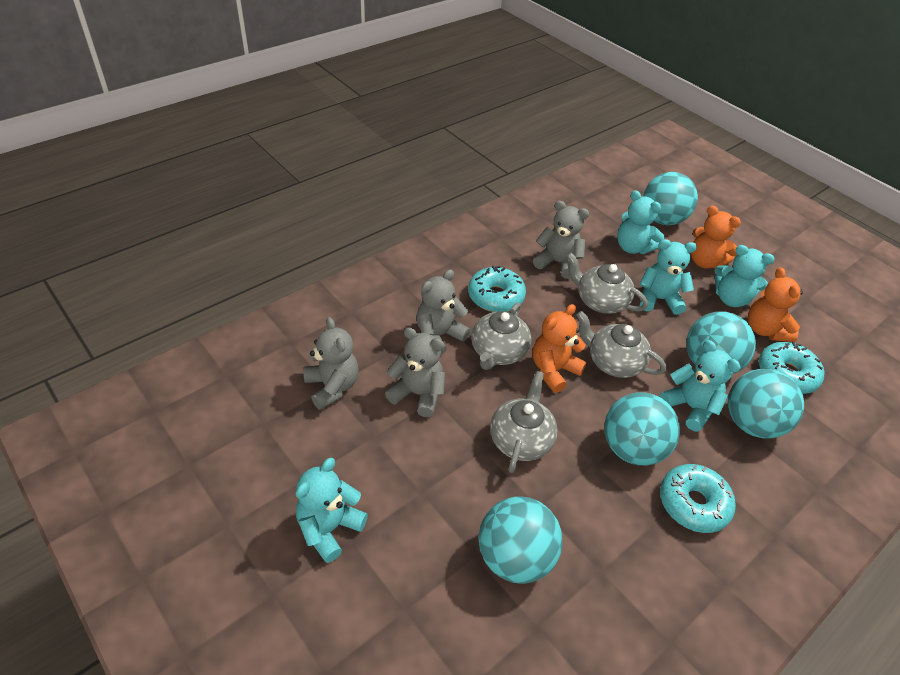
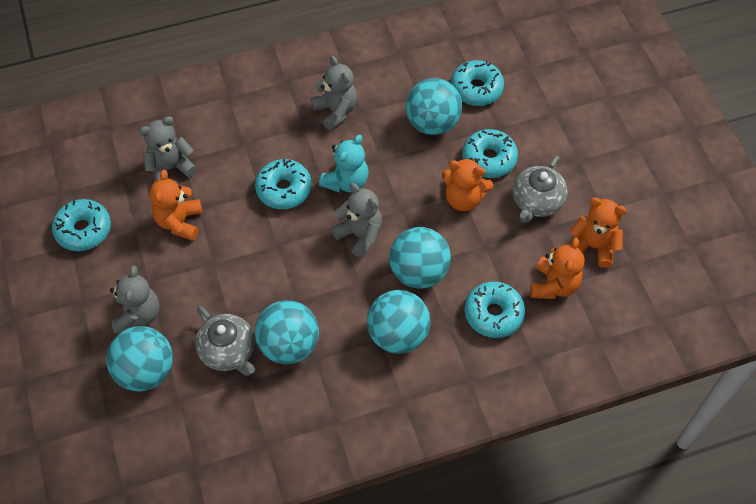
grey teapot: 4 -> 2
orange teddy bear: 3 -> 4
turquoise donut: 3 -> 5
turquoise teddy bear: 5 -> 1

